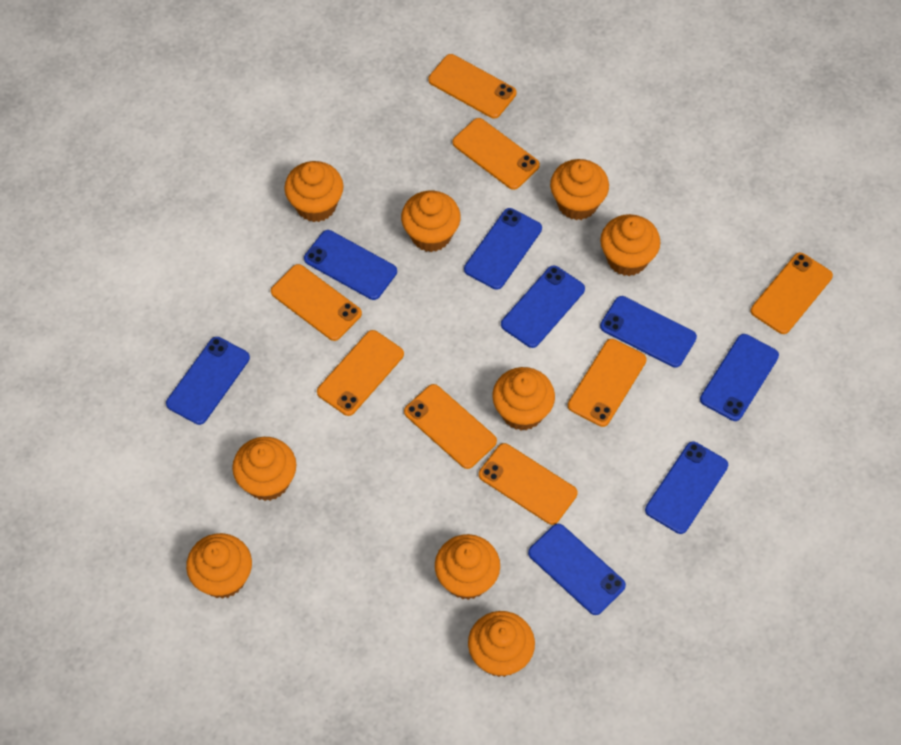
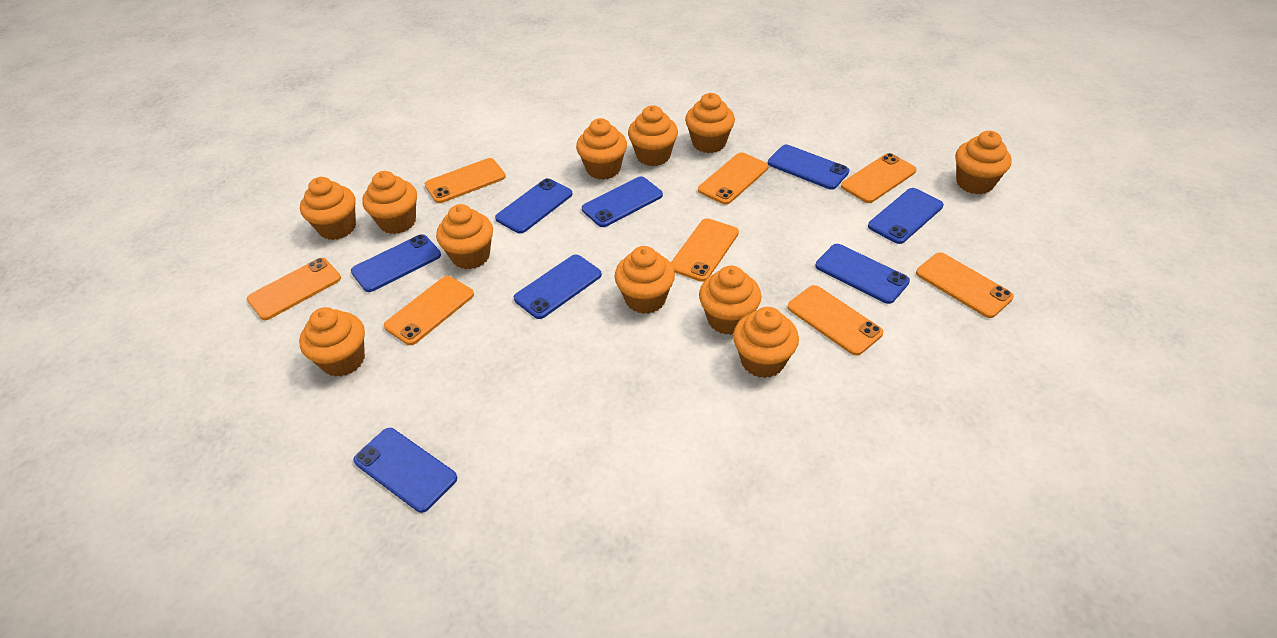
orange cupcake: 9 -> 11

